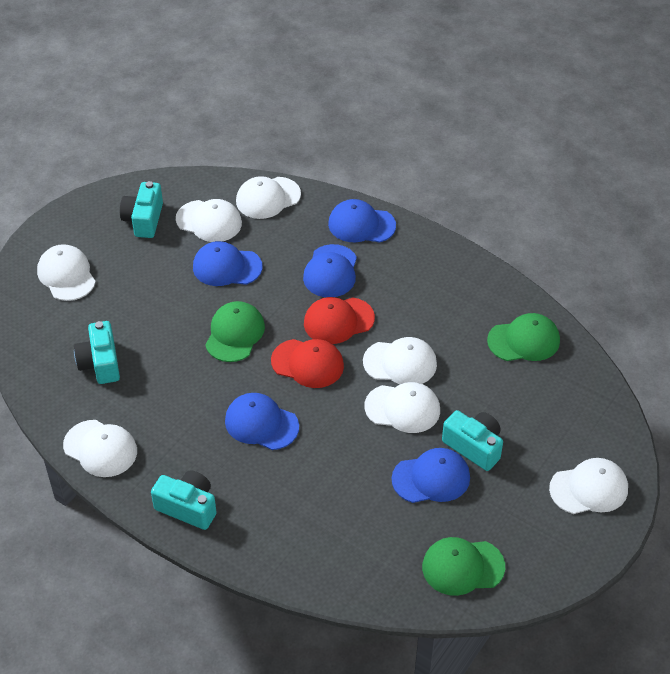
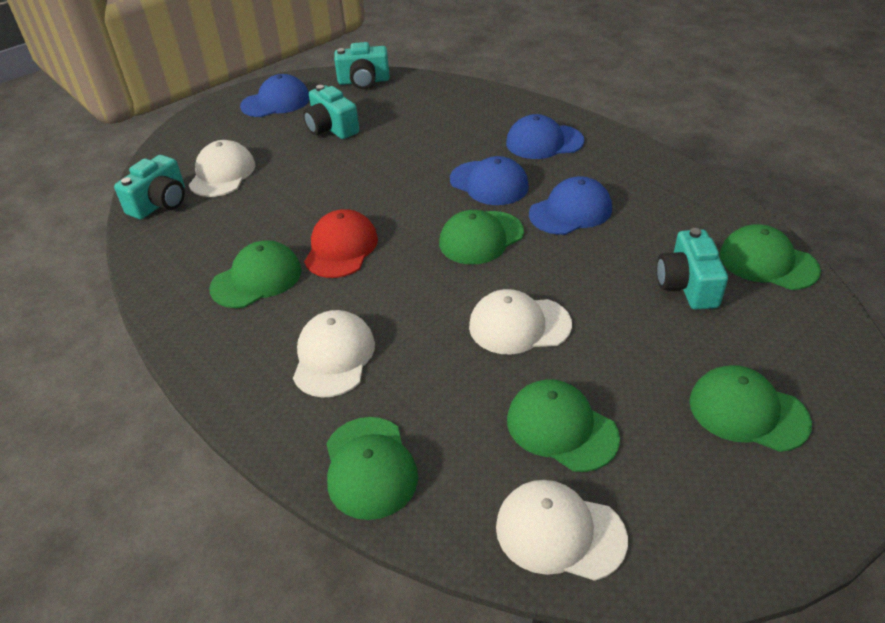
blue cap: 5 -> 4
green cap: 3 -> 6
red cap: 2 -> 1
white cap: 7 -> 4

